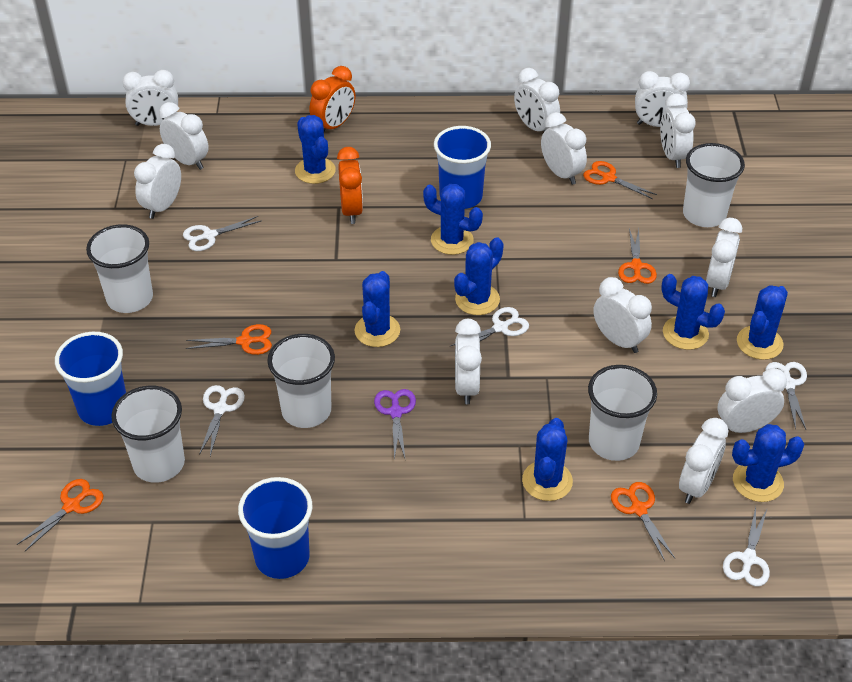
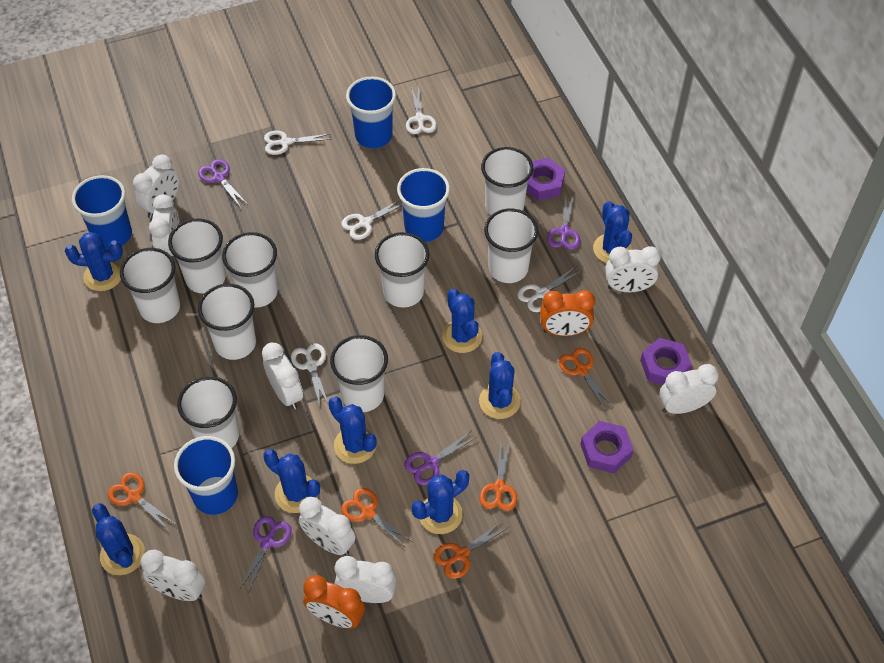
blue cup: 3 -> 4
purple nut: 0 -> 3
purple scissors: 1 -> 4
white clock: 12 -> 8
white cup: 5 -> 9

